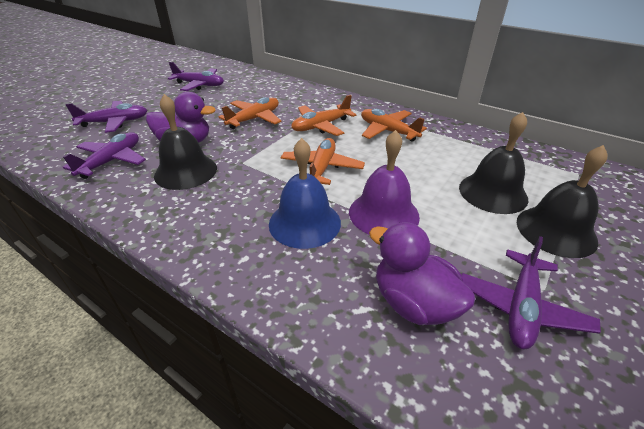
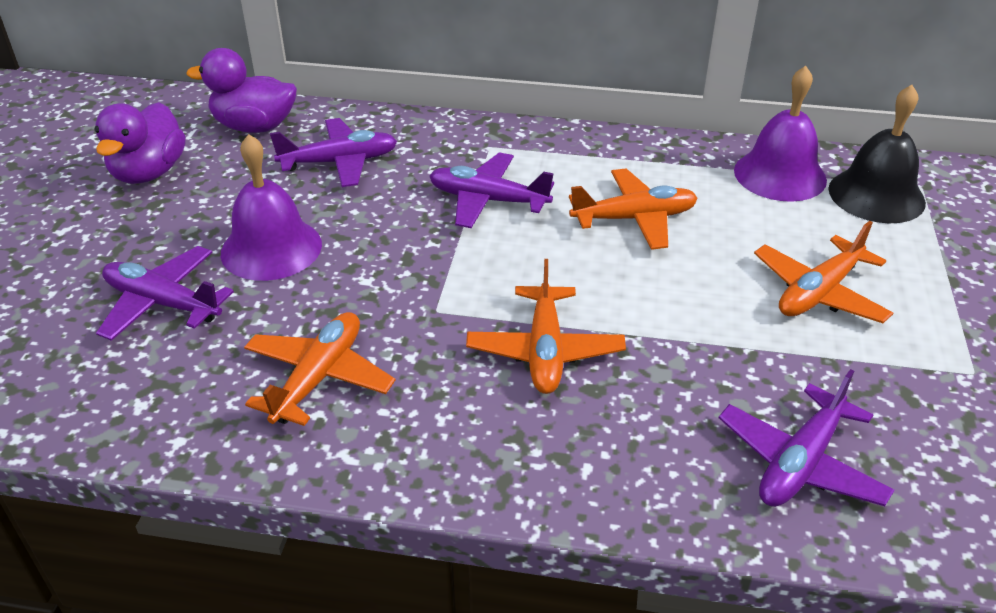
black bell: 3 -> 1
blue bell: 1 -> 0
purple bell: 1 -> 2

